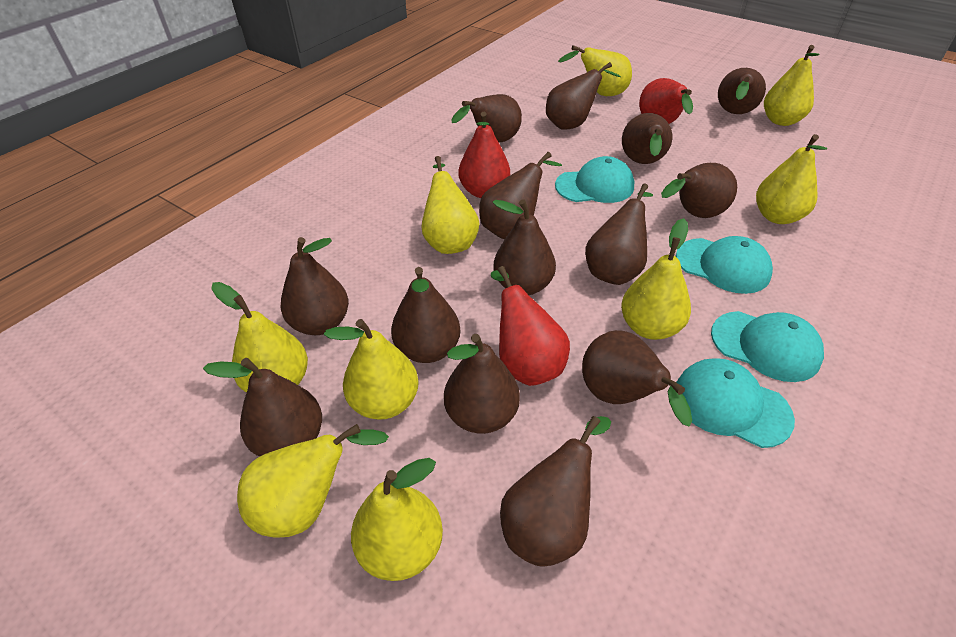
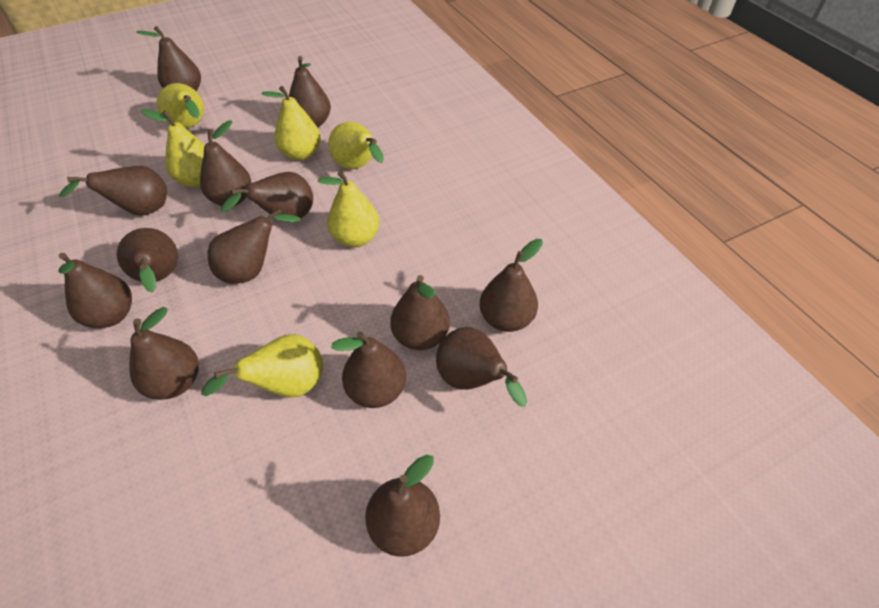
red pear: 3 -> 0
turquoise cap: 4 -> 0
yellow pear: 9 -> 6

